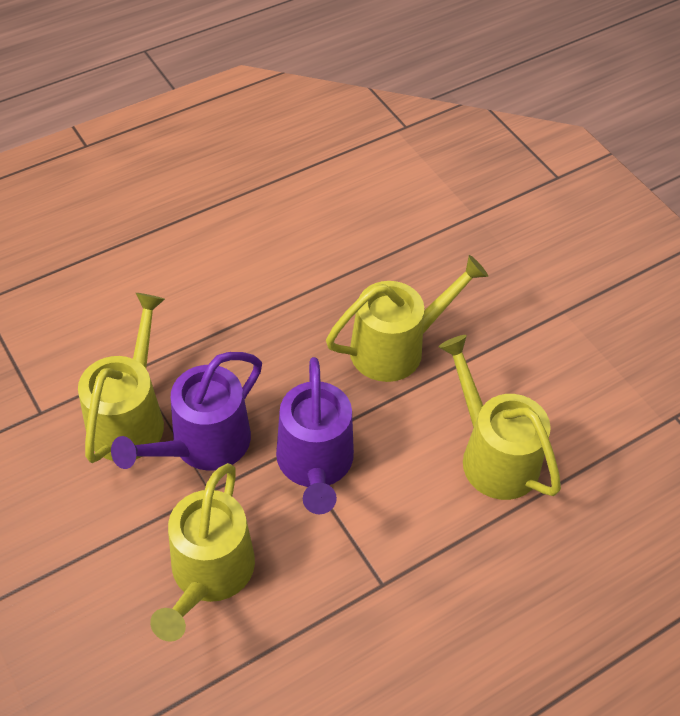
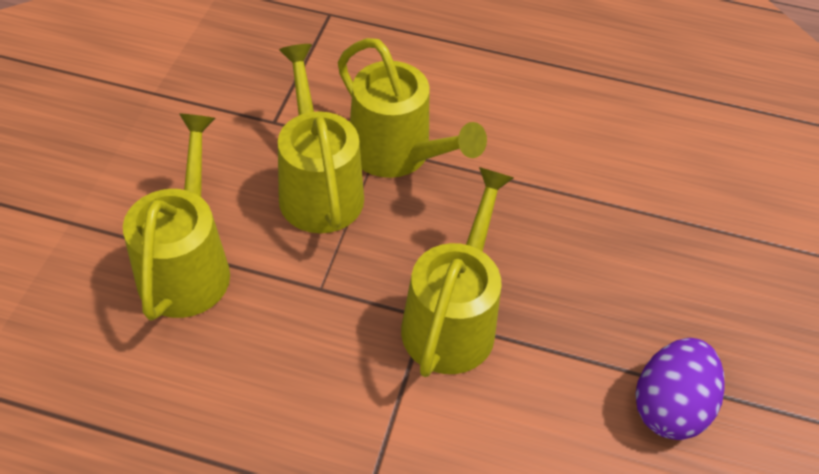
purple egg: 0 -> 1
purple watering can: 2 -> 0

